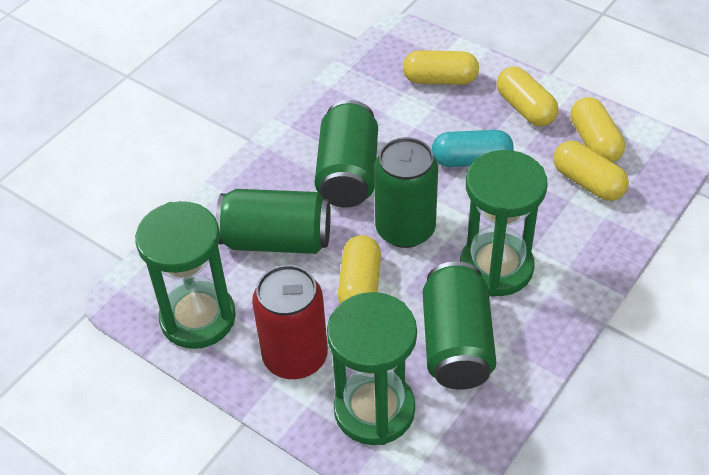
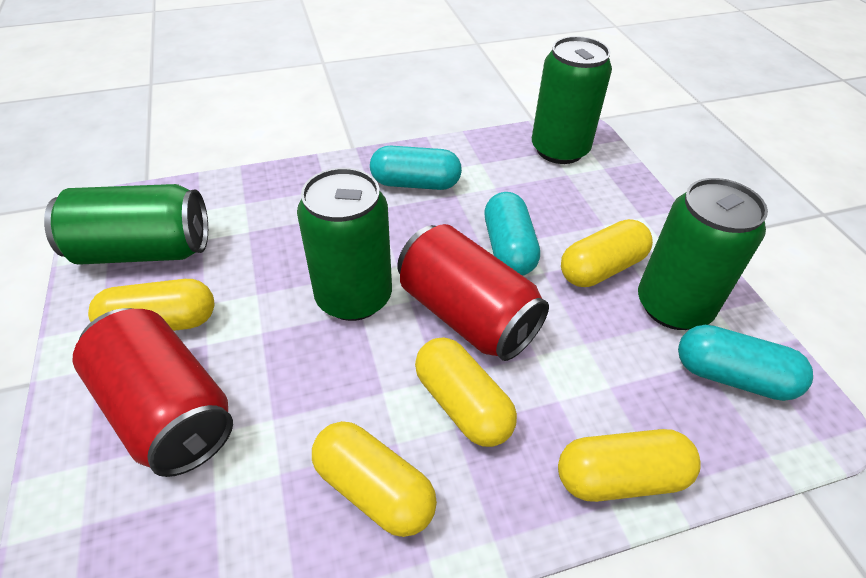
green hourglass: 3 -> 0
red can: 1 -> 2
turquoise capsule: 1 -> 3

